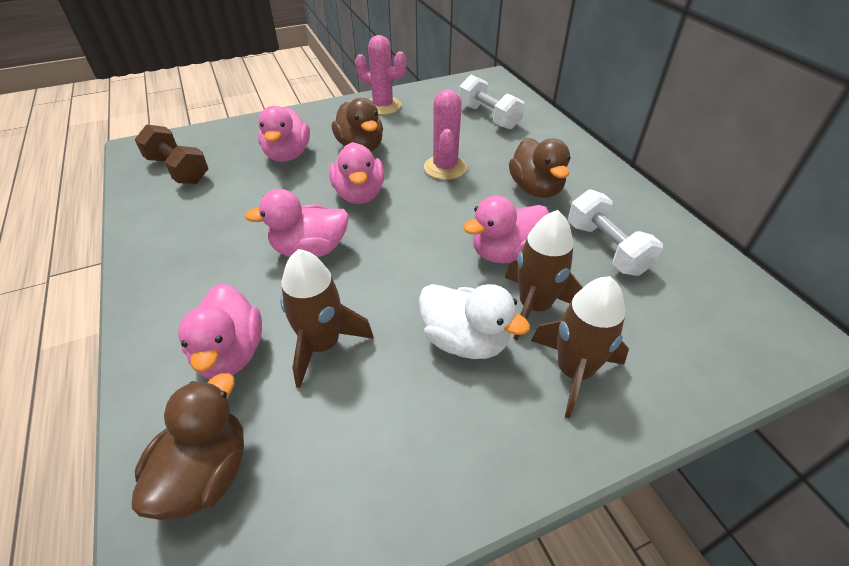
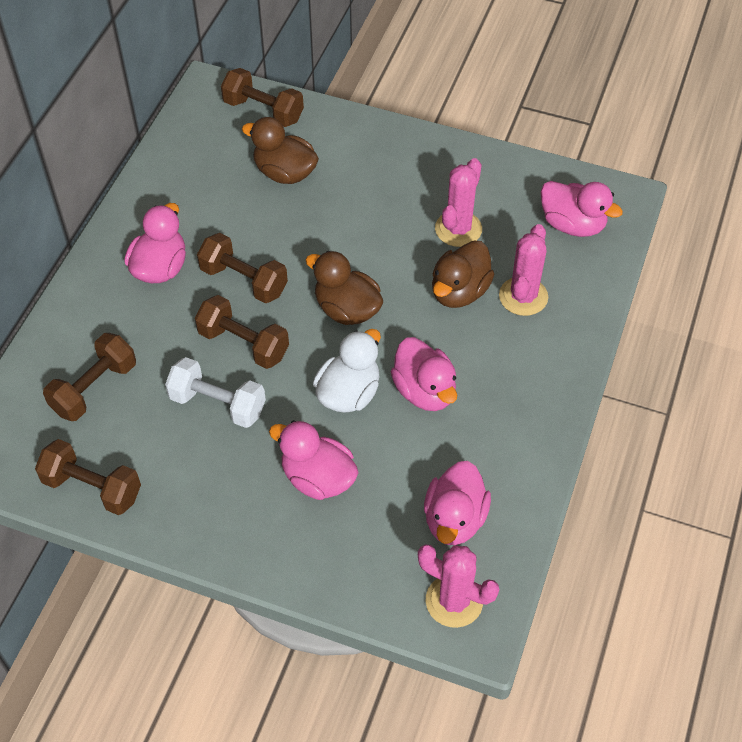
brown dumbbell: 1 -> 5
brown rocket: 3 -> 0
pink cactus: 2 -> 3
white dumbbell: 2 -> 1

